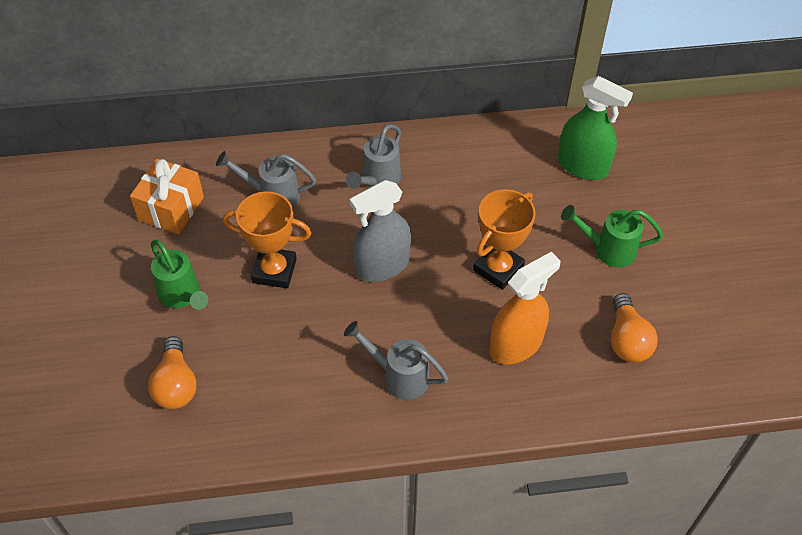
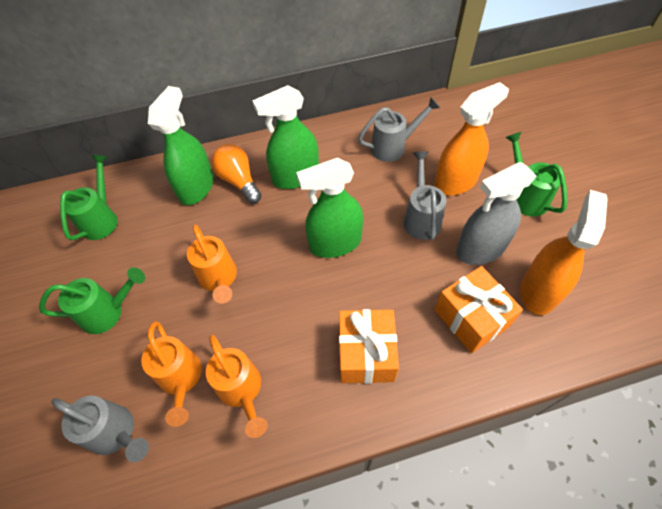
green spray bottle: 1 -> 3
green watering can: 2 -> 3
orange gift: 1 -> 2
orange light bulb: 2 -> 1
orange spray bottle: 1 -> 2
orange trophy: 2 -> 0
orange watering can: 0 -> 3

